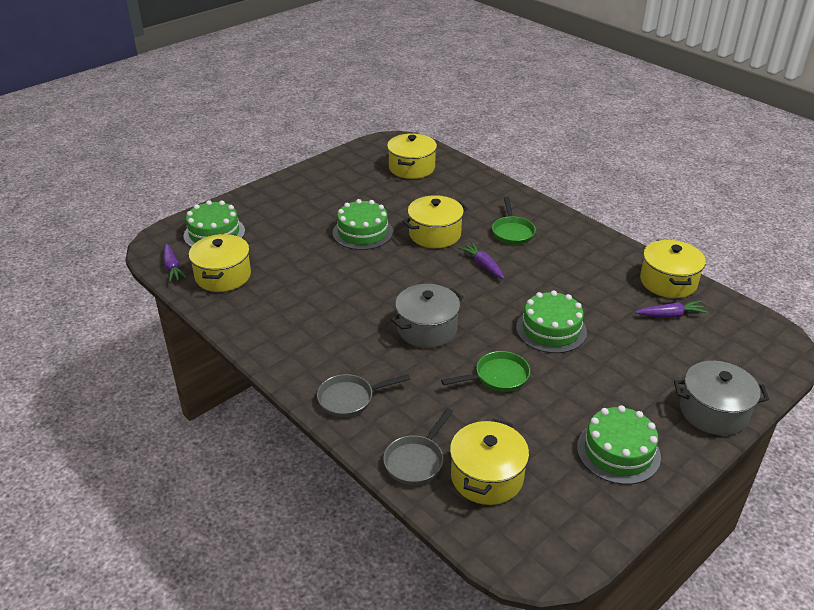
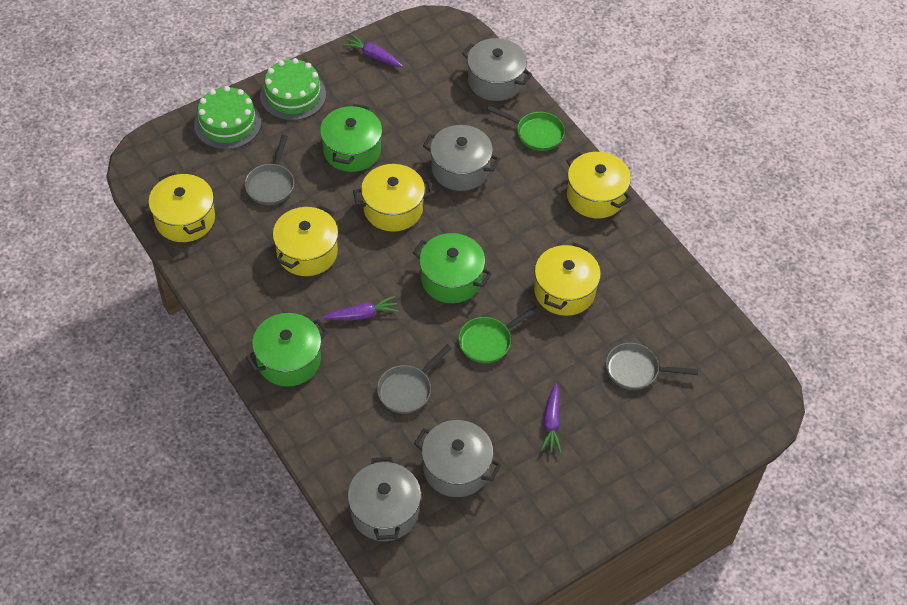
green cake: 4 -> 2
green pot: 0 -> 3
grey pan: 2 -> 3
grey pot: 2 -> 4

